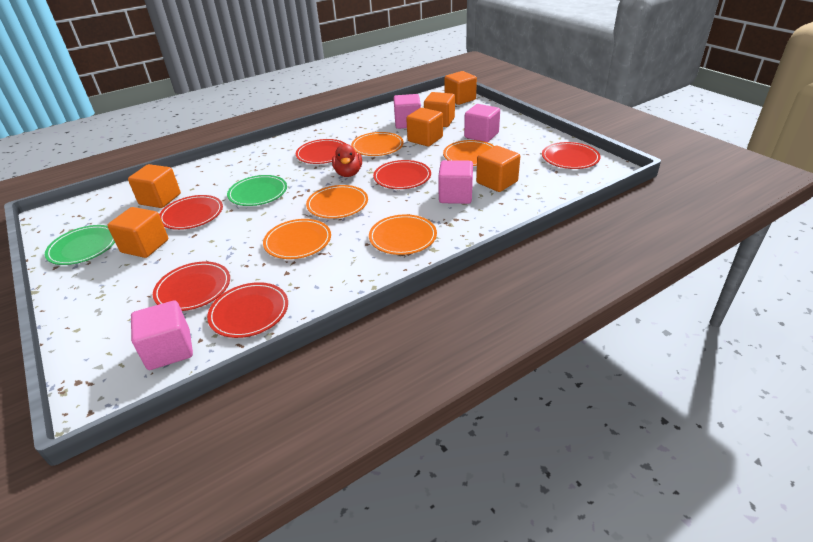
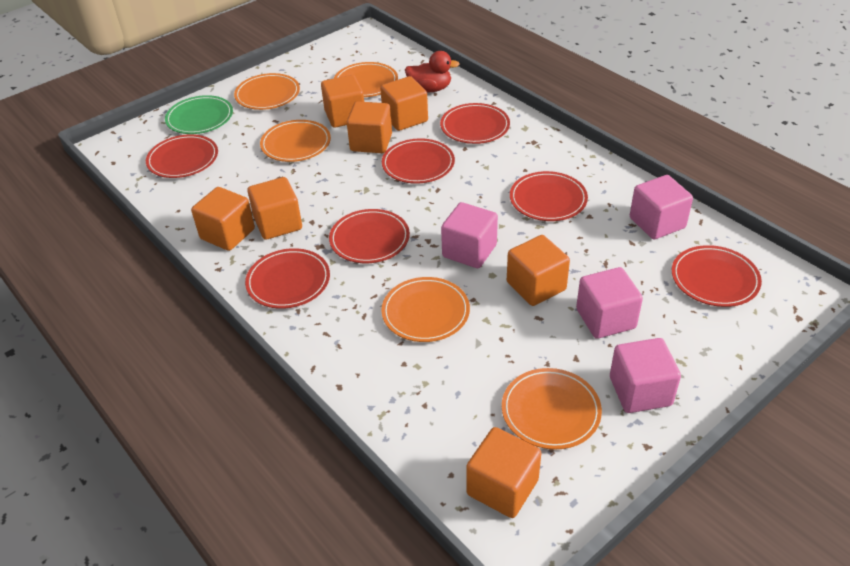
green plate: 2 -> 1
orange cube: 6 -> 7
red plate: 6 -> 7

